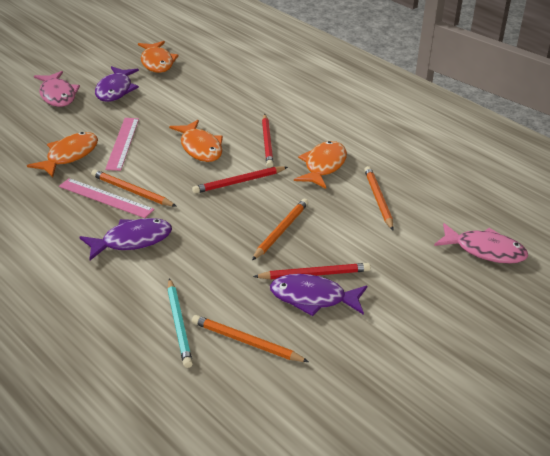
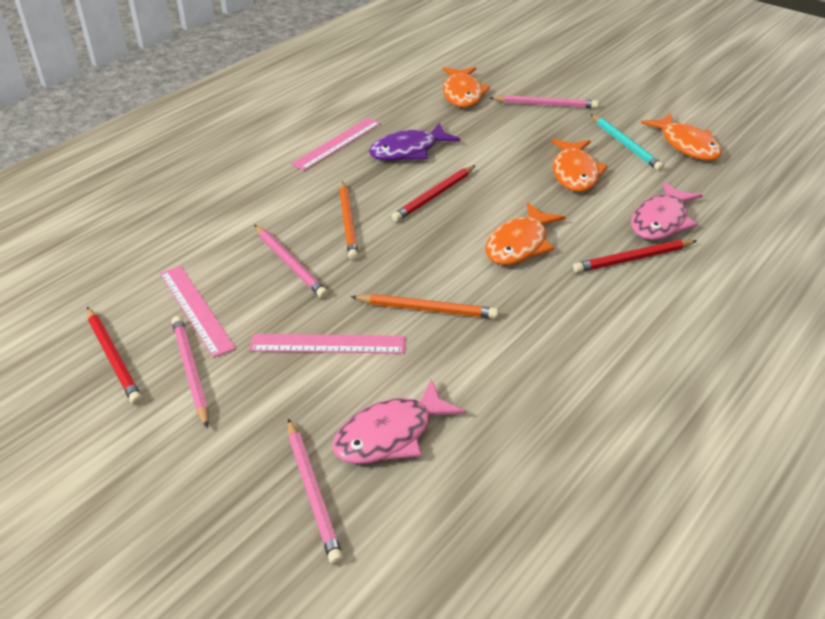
orange pencil: 4 -> 2
pink pencil: 0 -> 4
pink ruler: 2 -> 3
purple fish: 3 -> 1

